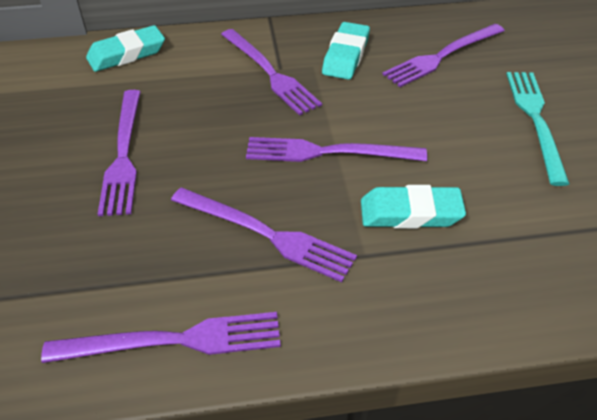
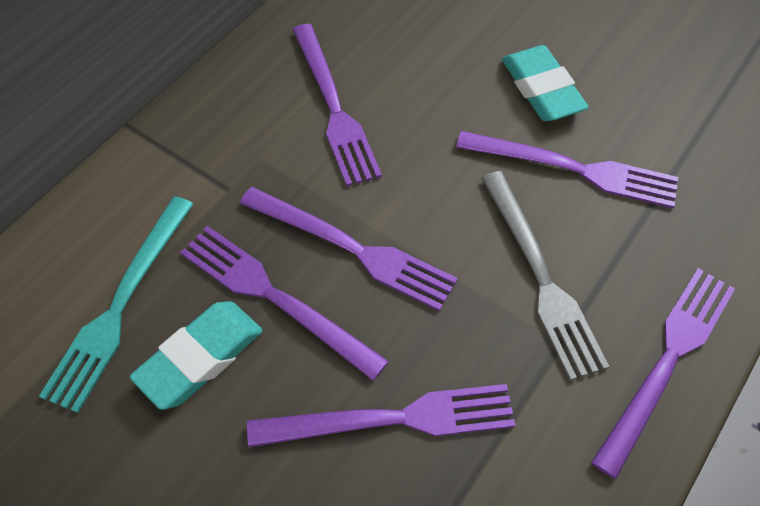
grey fork: 0 -> 1
turquoise eraser: 3 -> 2

